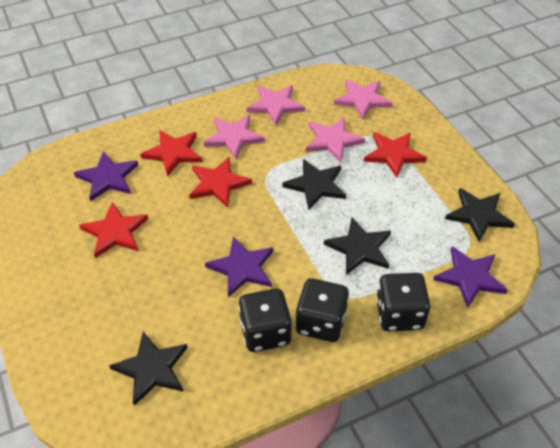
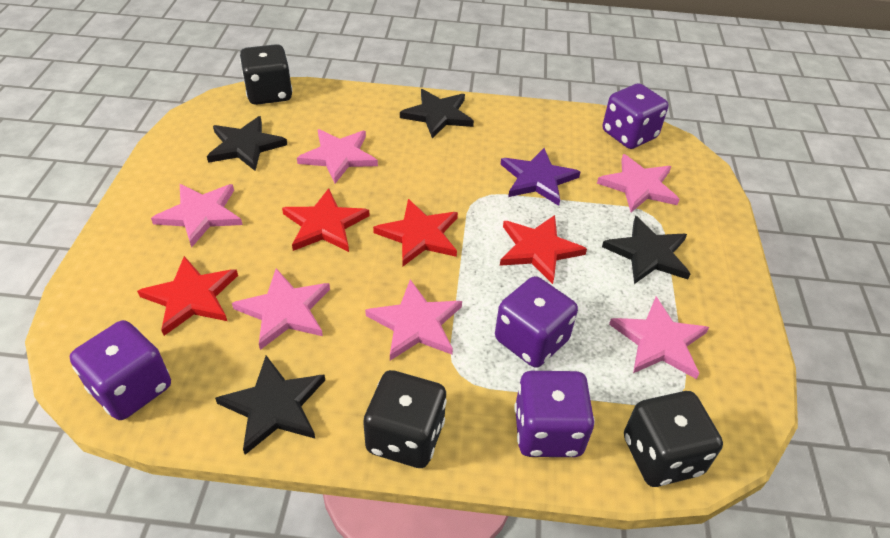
pink star: 4 -> 6
purple dice: 0 -> 4
purple star: 3 -> 1

